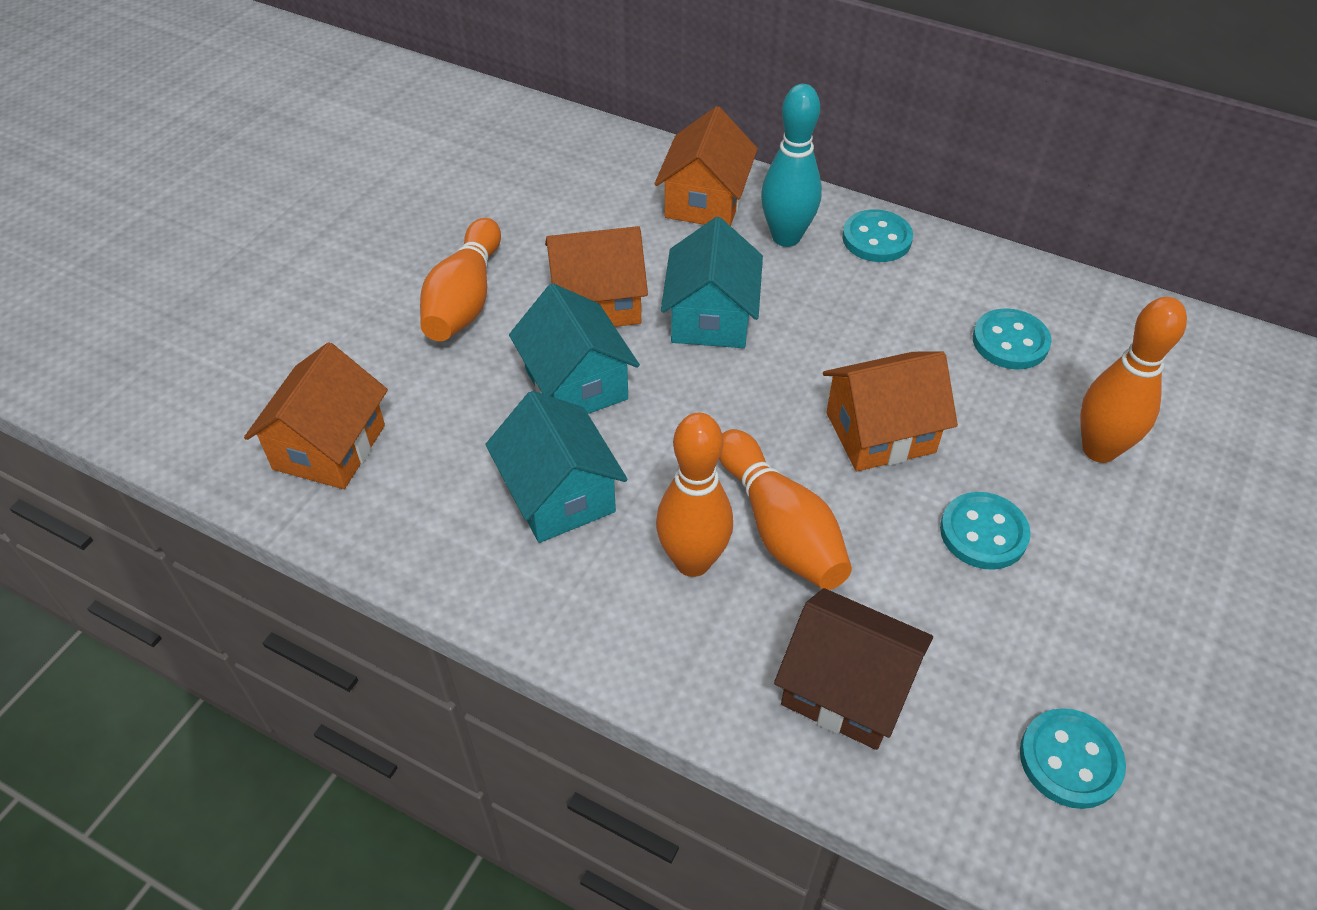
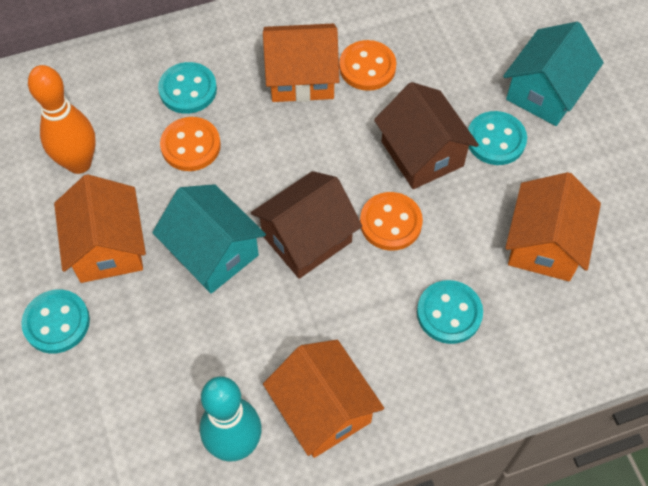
brown house: 1 -> 2
orange bowling pin: 4 -> 1
orange button: 0 -> 3
turquoise house: 3 -> 2

